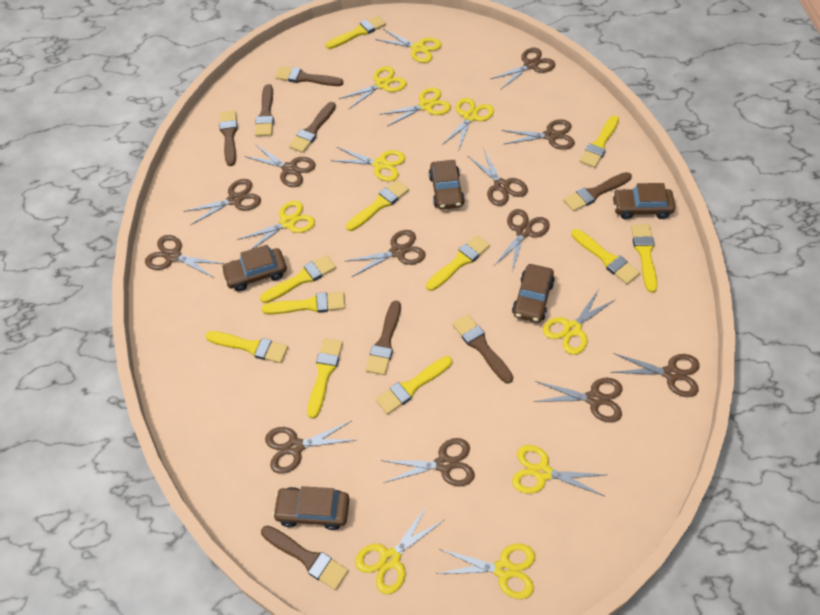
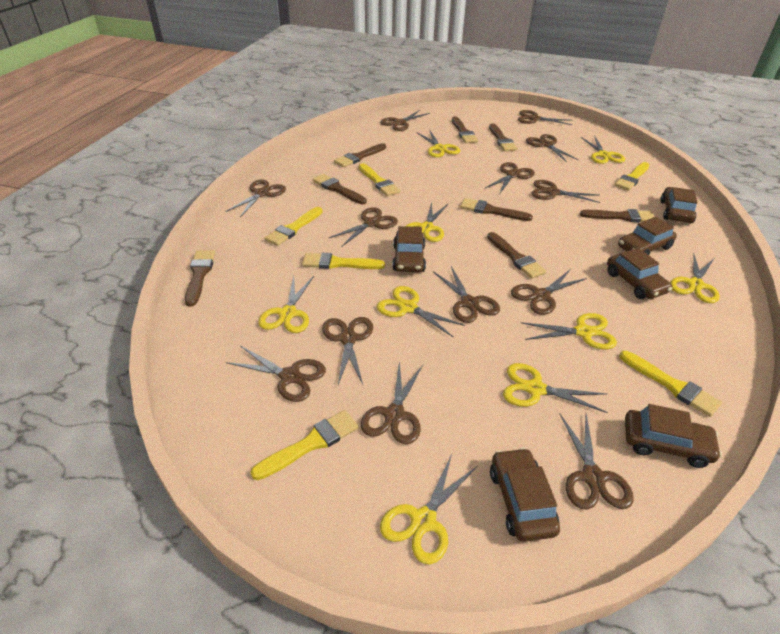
brown car: 5 -> 6
brown scissors: 12 -> 13
yellow brush: 11 -> 6
yellow scissors: 10 -> 9

